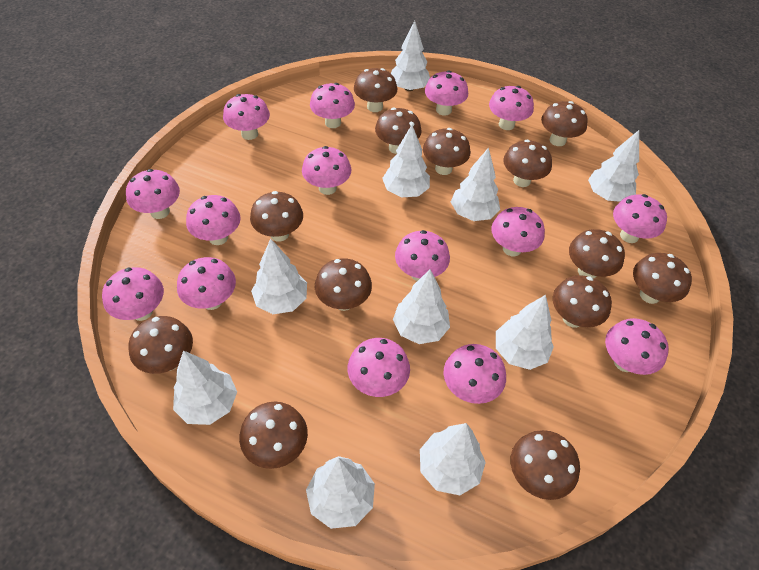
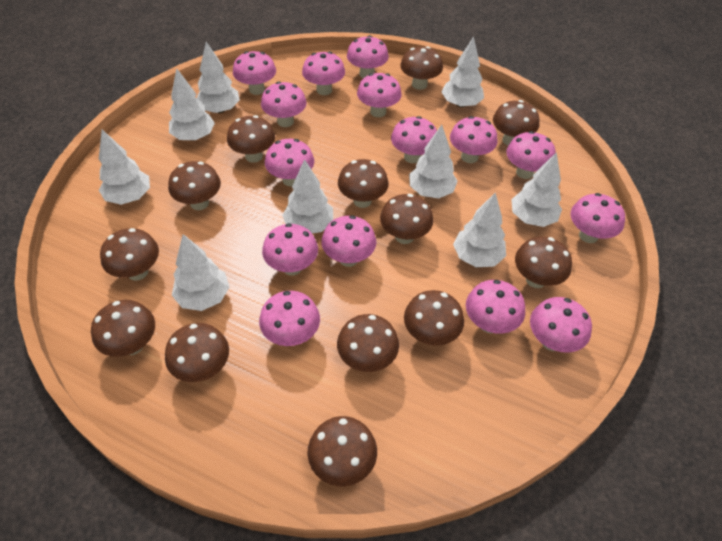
white tree: 10 -> 9

